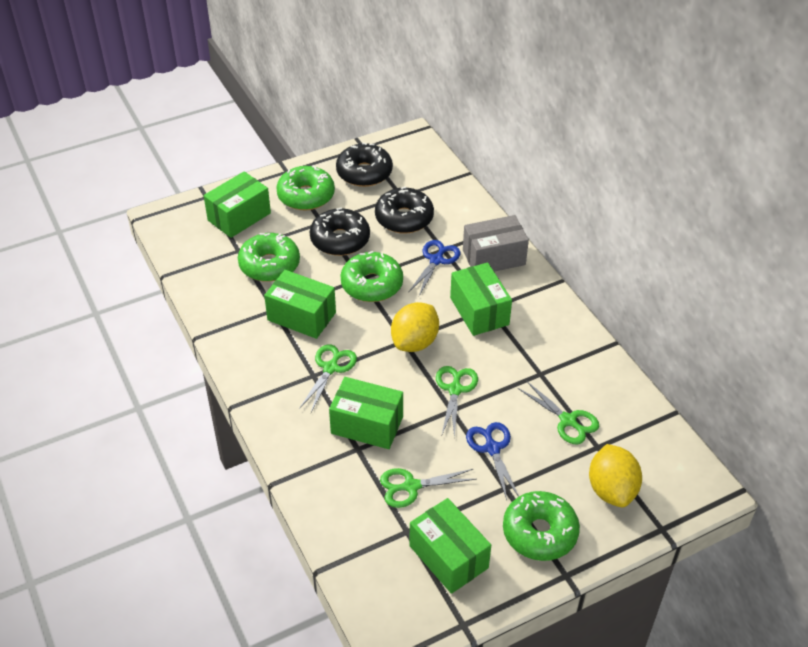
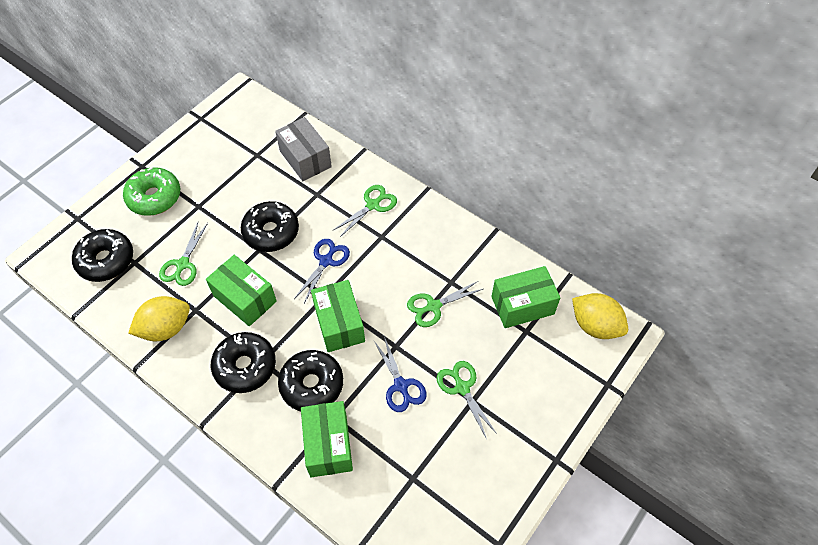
black donut: 3 -> 4
green box: 5 -> 4
green donut: 4 -> 1

